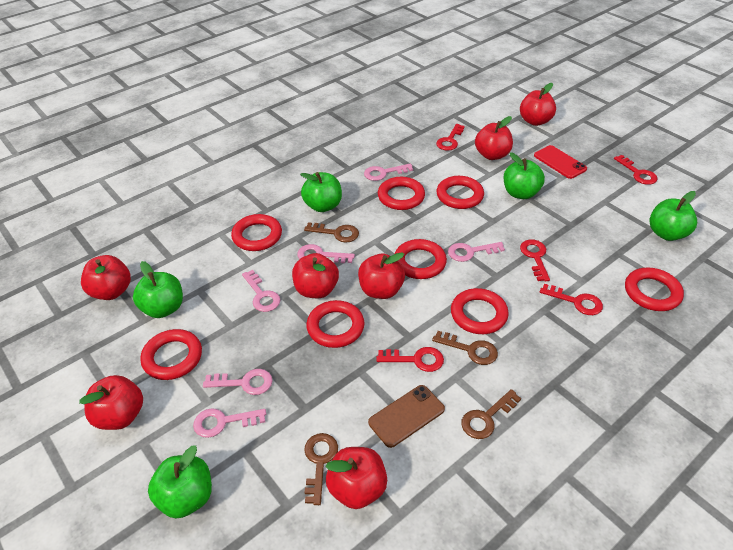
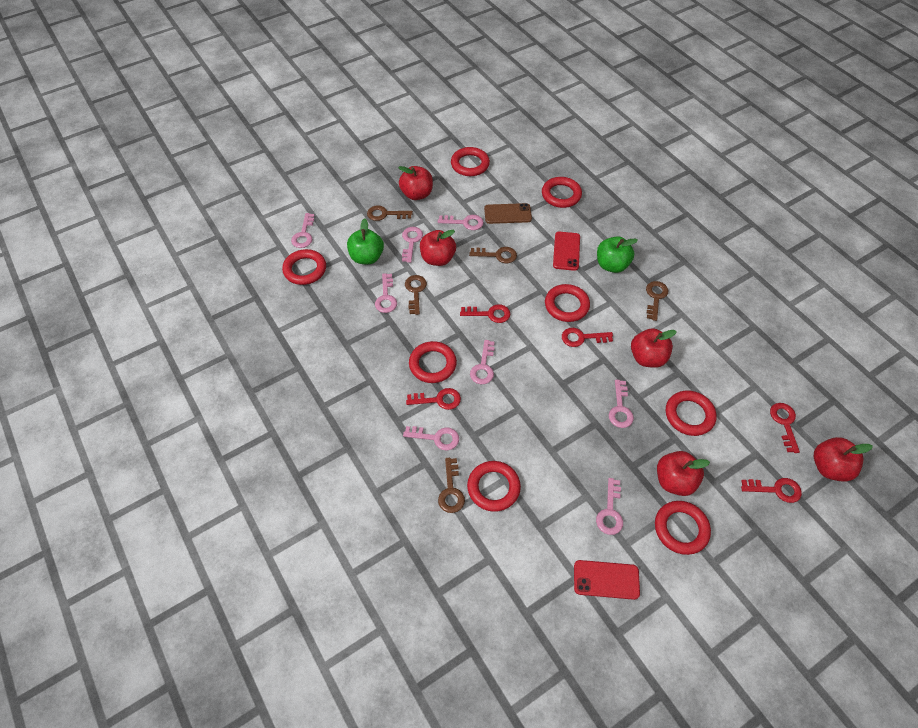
brown key: 4 -> 5
green apple: 5 -> 2
pink key: 6 -> 8
red apple: 7 -> 5
red phone: 1 -> 2

